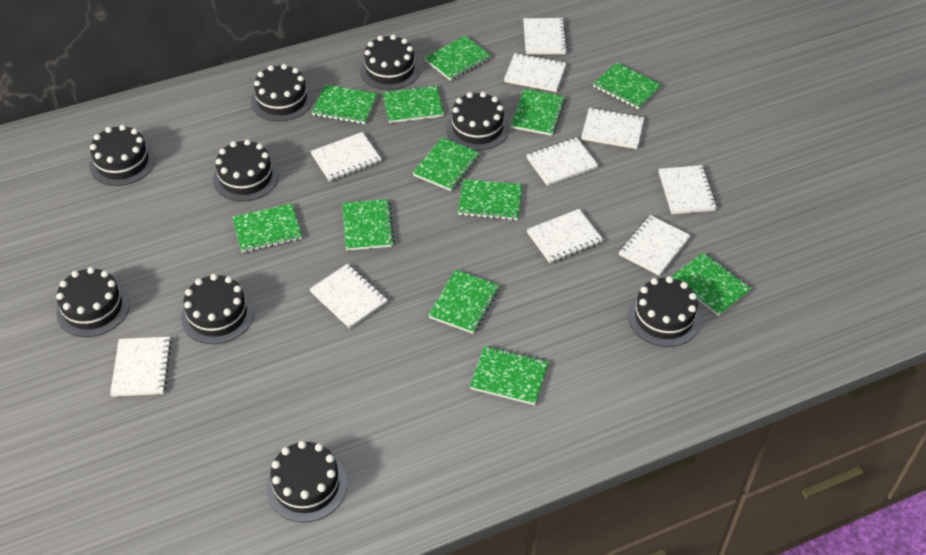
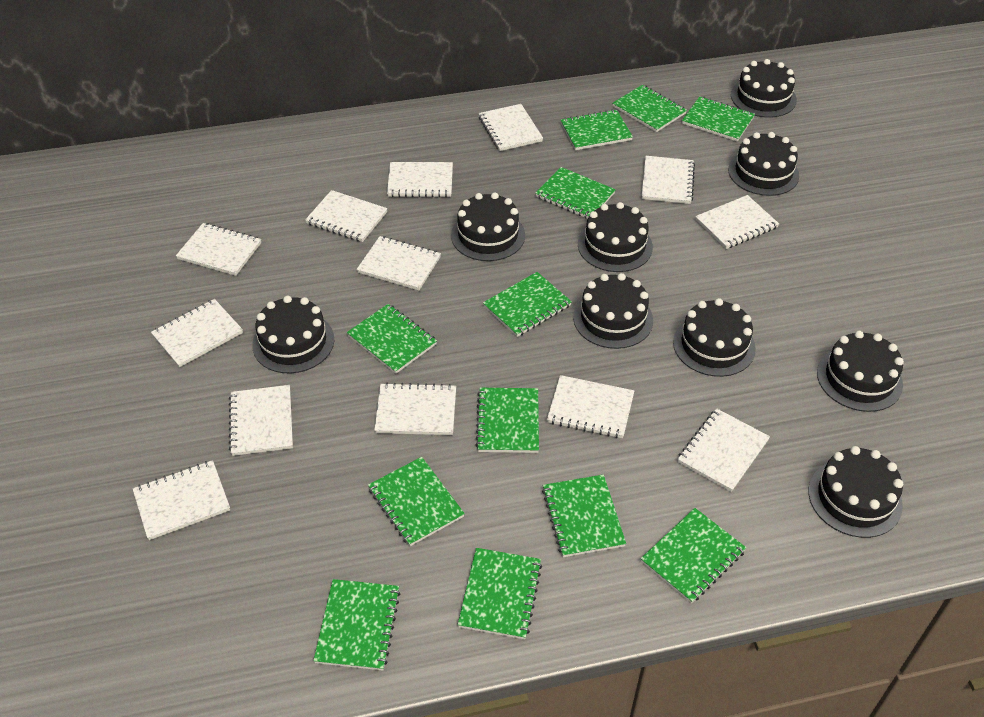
white notebook: 10 -> 13

